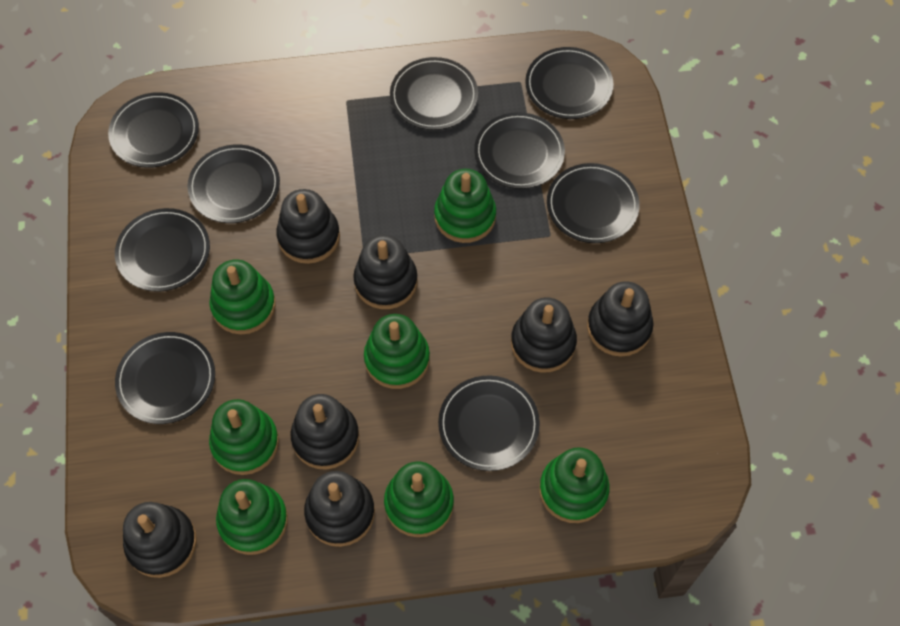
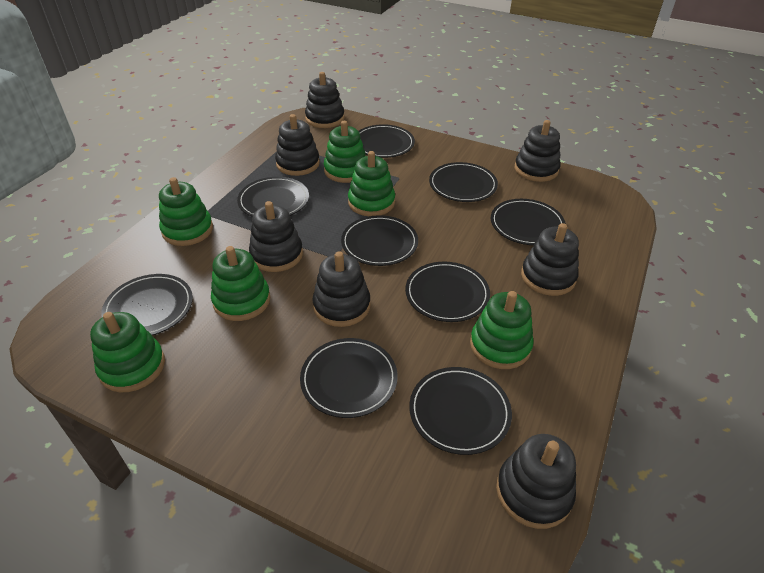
green stacking toy: 7 -> 6

